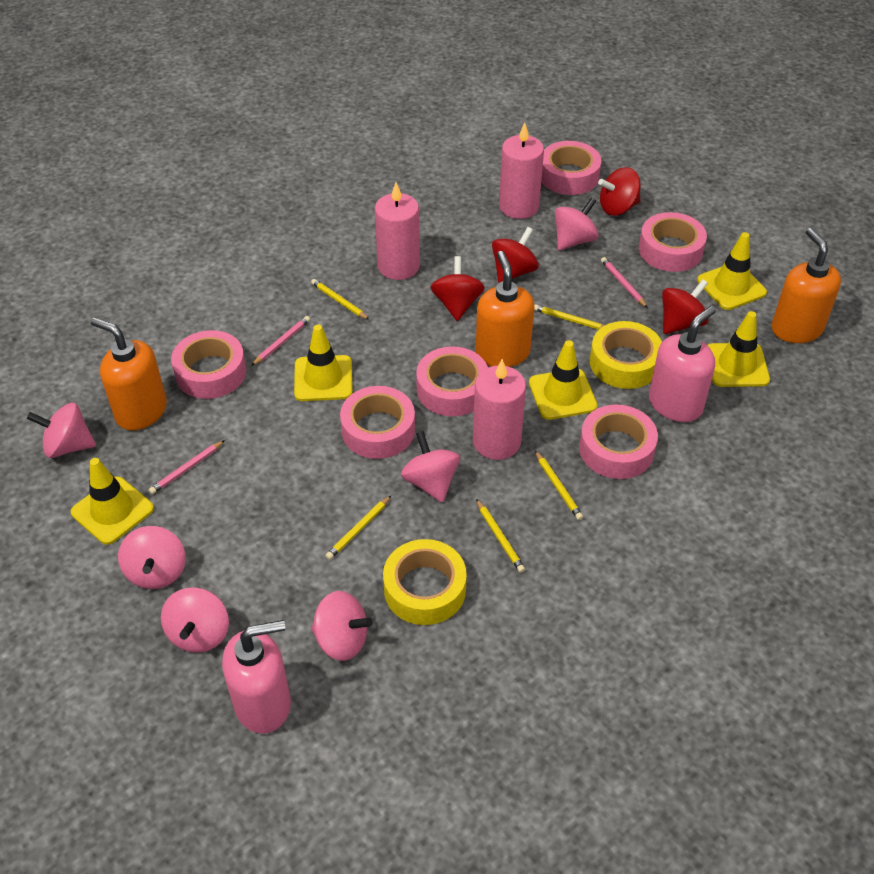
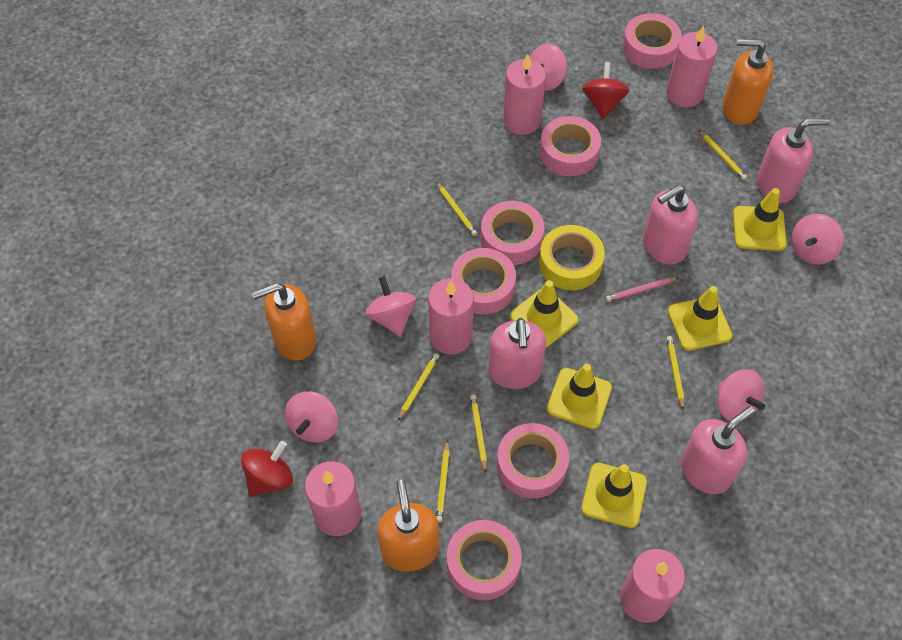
pink candle: 3 -> 5
pink pencil: 3 -> 1
pink soap dispenser: 2 -> 4
pink spinning top: 6 -> 5
red spinning top: 4 -> 2
yellow pencil: 5 -> 6
yellow tape: 2 -> 1

